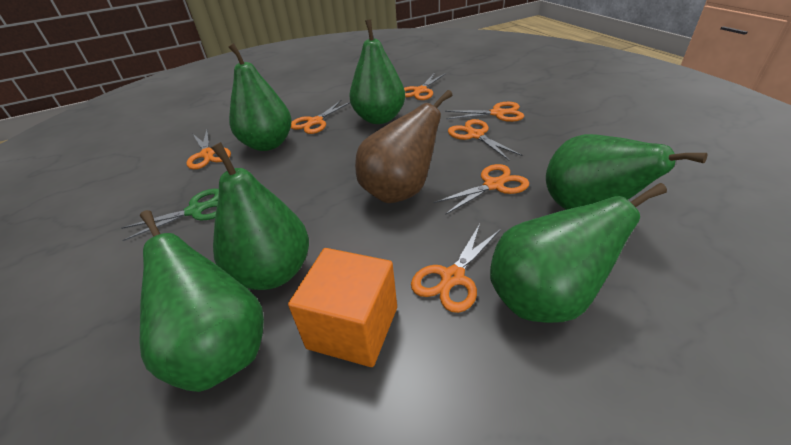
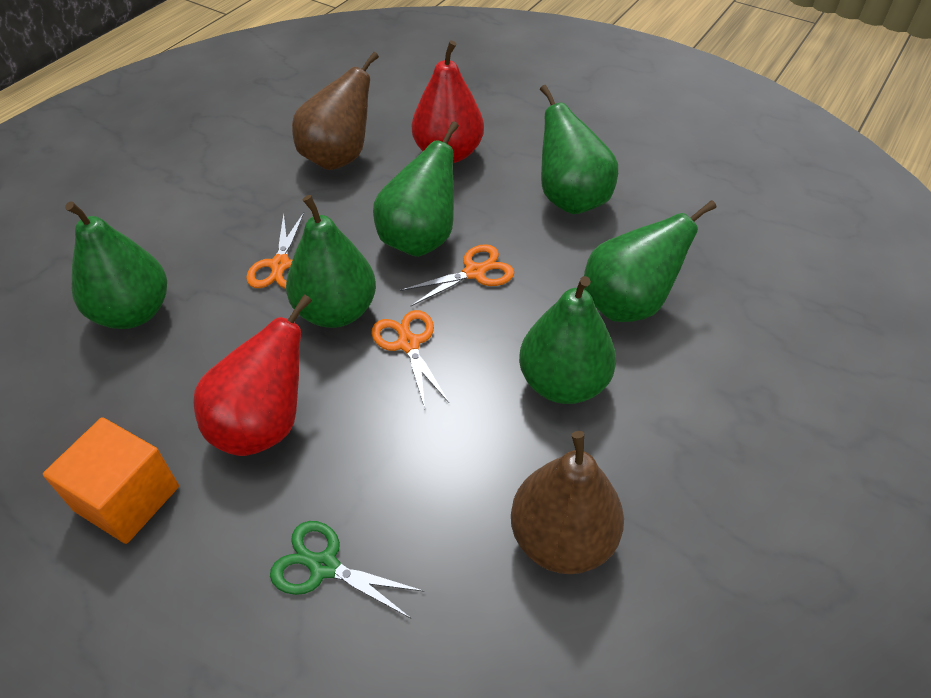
brown pear: 1 -> 2
orange scissors: 7 -> 3
red pear: 0 -> 2

